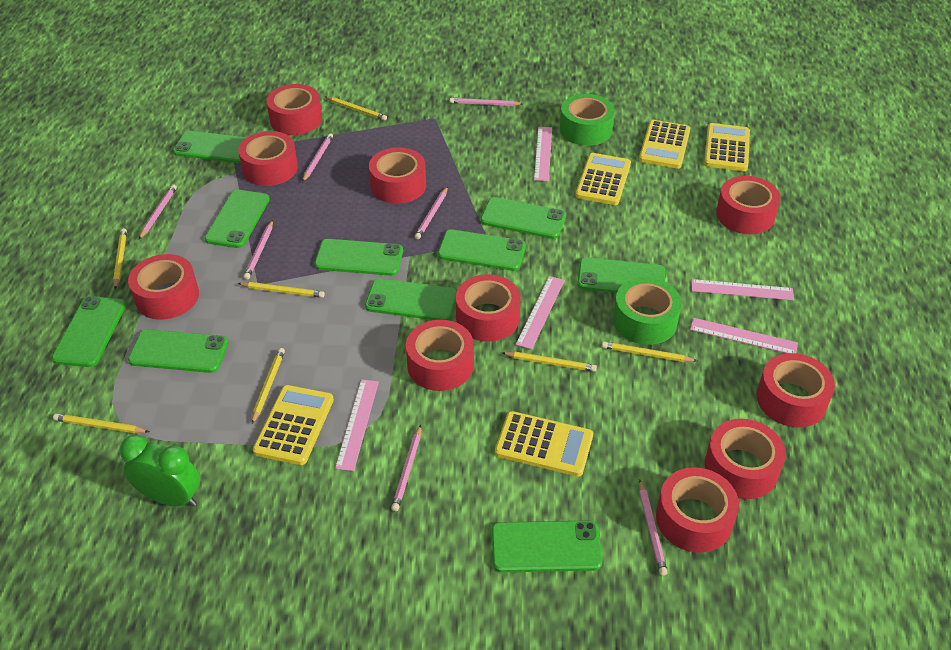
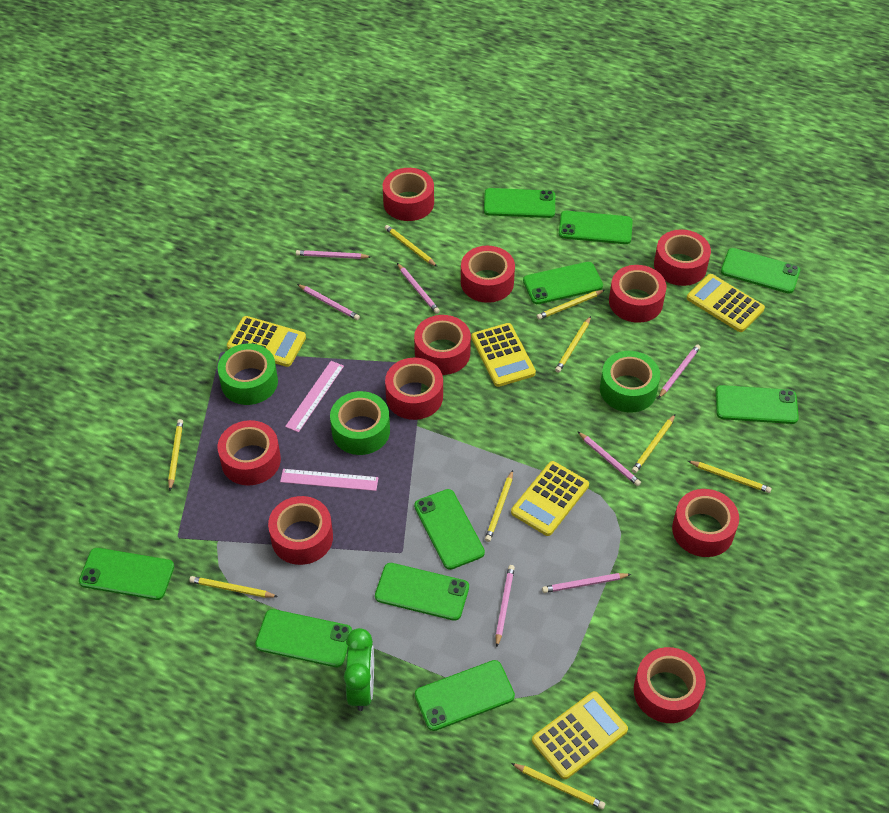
green tape: 2 -> 3
pink ruler: 5 -> 2
yellow pencil: 7 -> 9

